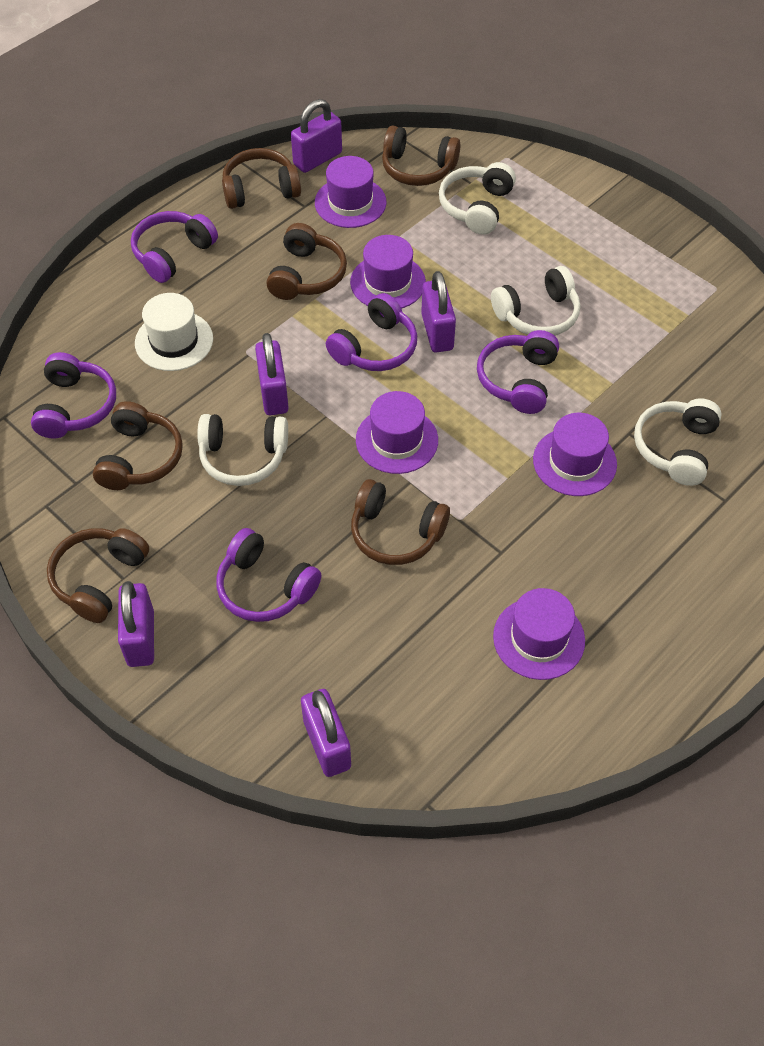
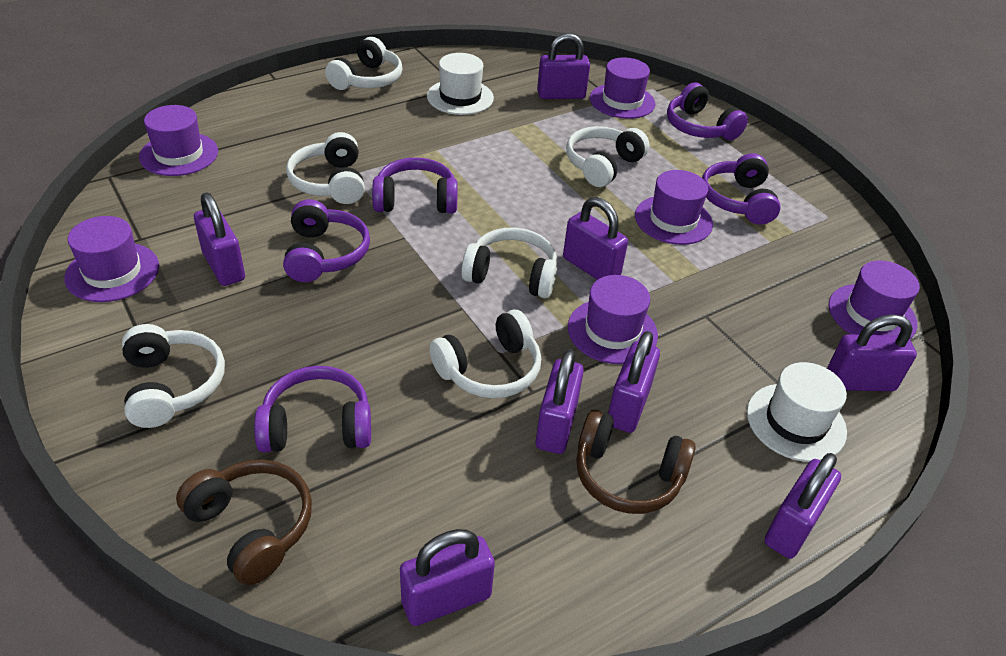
brown headphones: 6 -> 2
purple hat: 5 -> 6
purple padlock: 5 -> 8
white hat: 1 -> 2
white headphones: 4 -> 6

